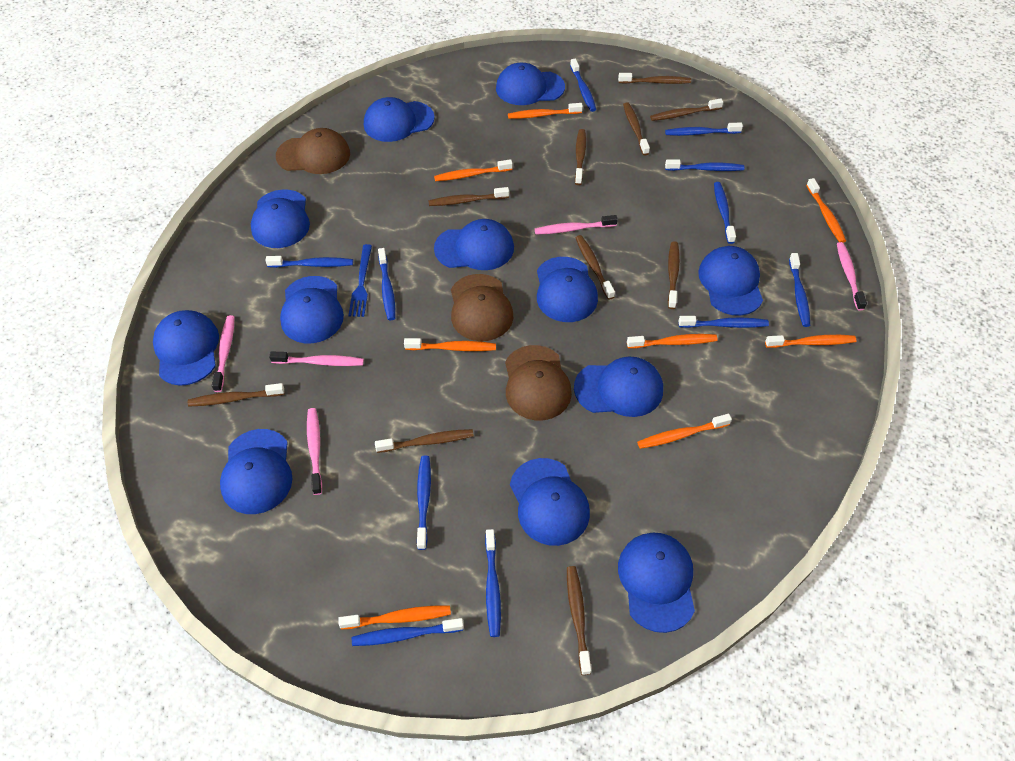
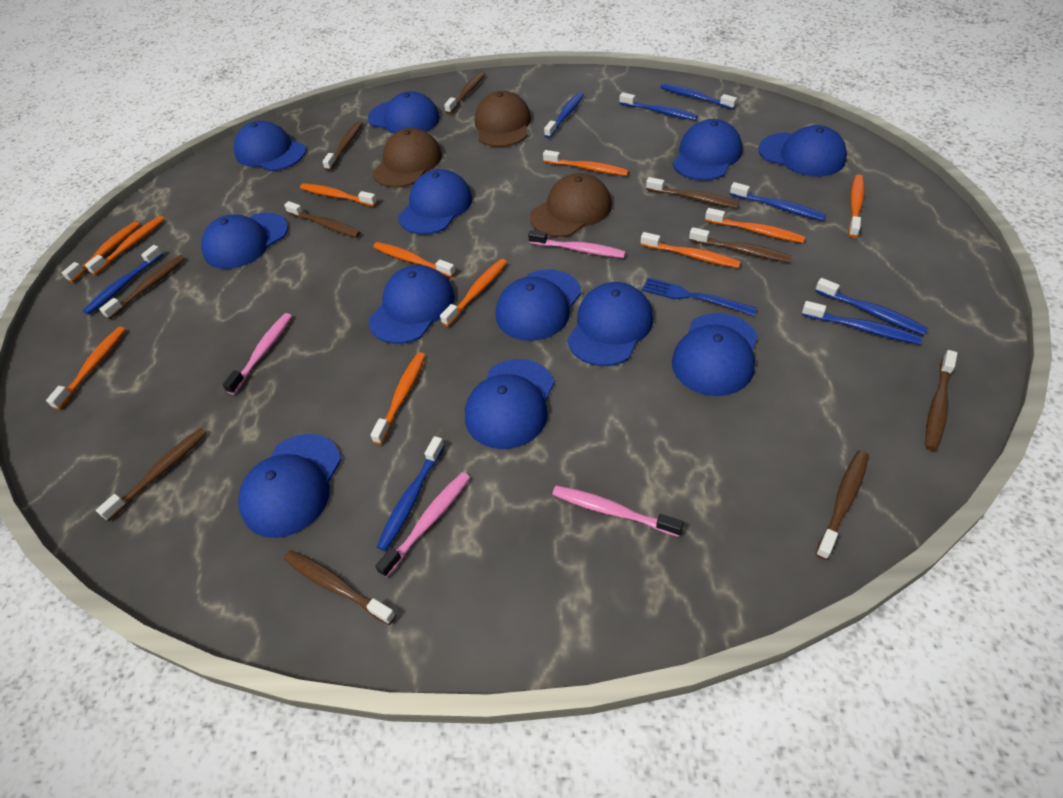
blue toothbrush: 11 -> 8
orange toothbrush: 8 -> 11
pink toothbrush: 5 -> 4

